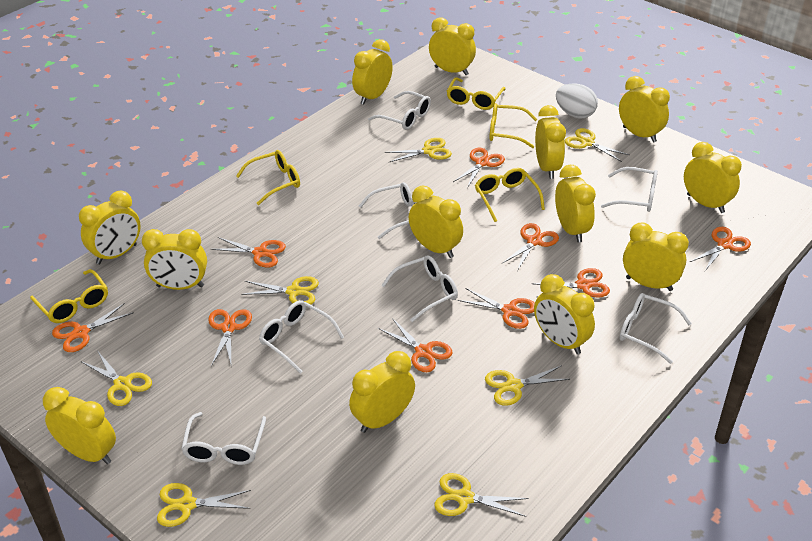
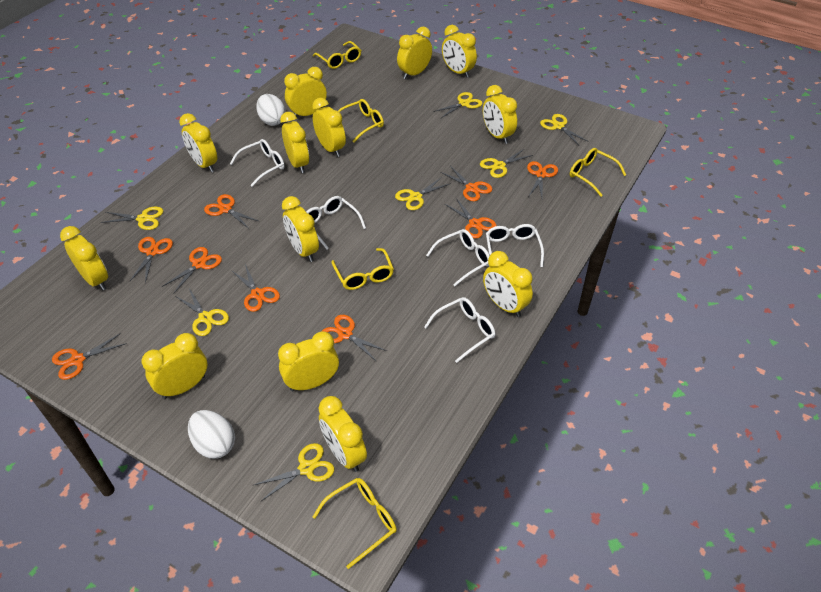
white egg: 1 -> 2
white glasses: 7 -> 5

